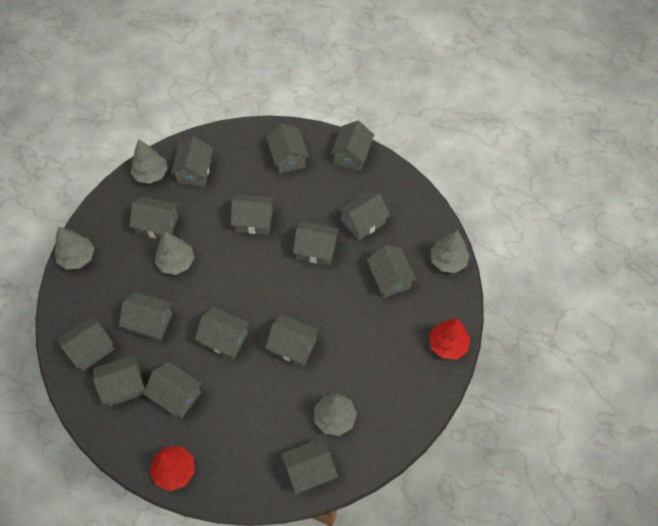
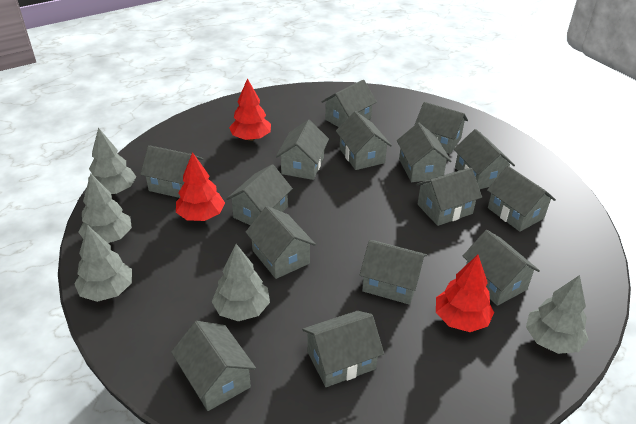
red tree: 2 -> 3

